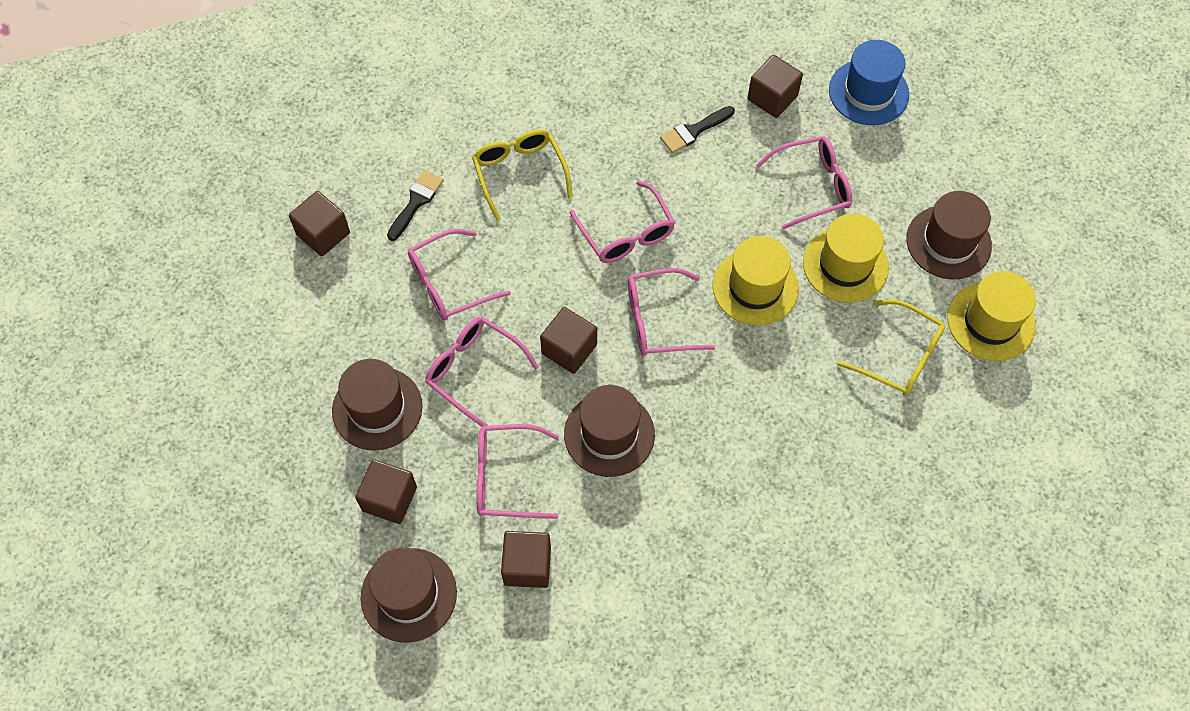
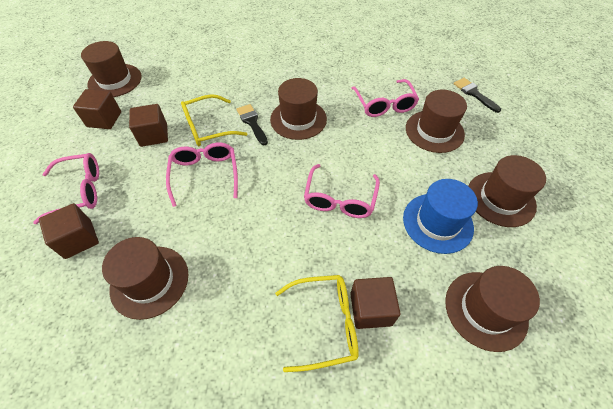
brown cube: 5 -> 4
brown hat: 4 -> 6
pink glasses: 6 -> 4
yellow hat: 3 -> 0

